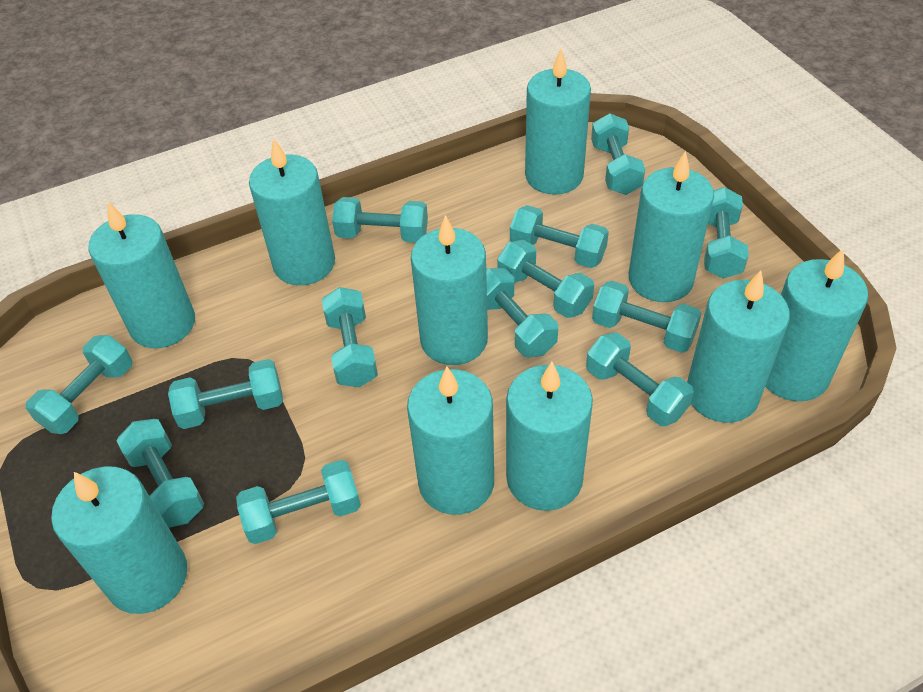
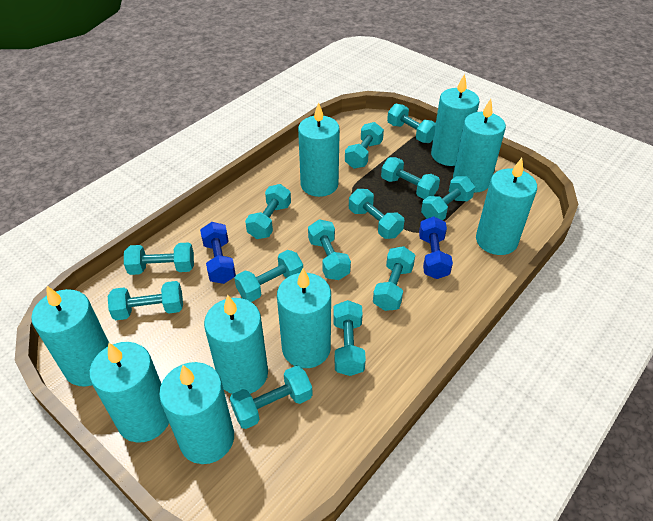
blue dumbbell: 0 -> 2
turquoise candle: 10 -> 9

